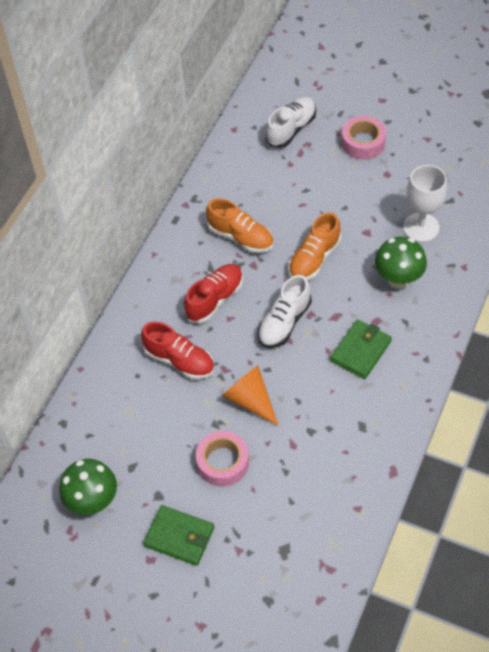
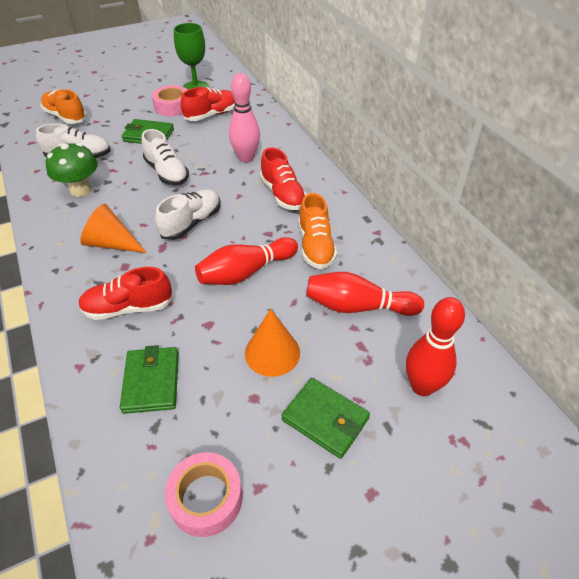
green goblet: 0 -> 1
green mushroom: 2 -> 1
green wallet: 2 -> 3
orange cone: 1 -> 2
pink bowling pin: 0 -> 1
red bowling pin: 0 -> 3
red shoe: 2 -> 3
white goblet: 1 -> 0
white shoe: 2 -> 3

